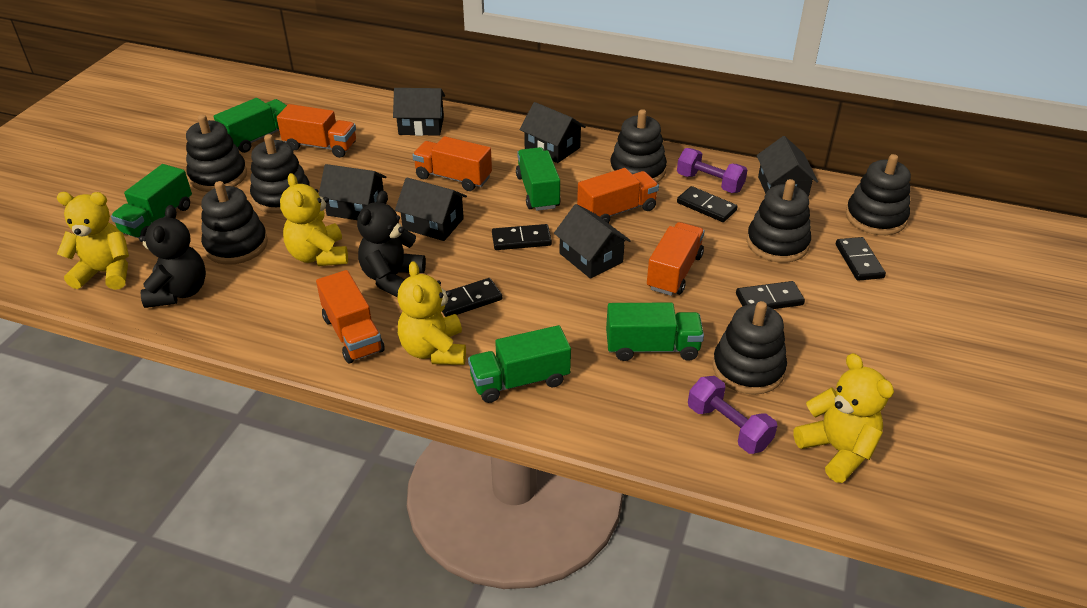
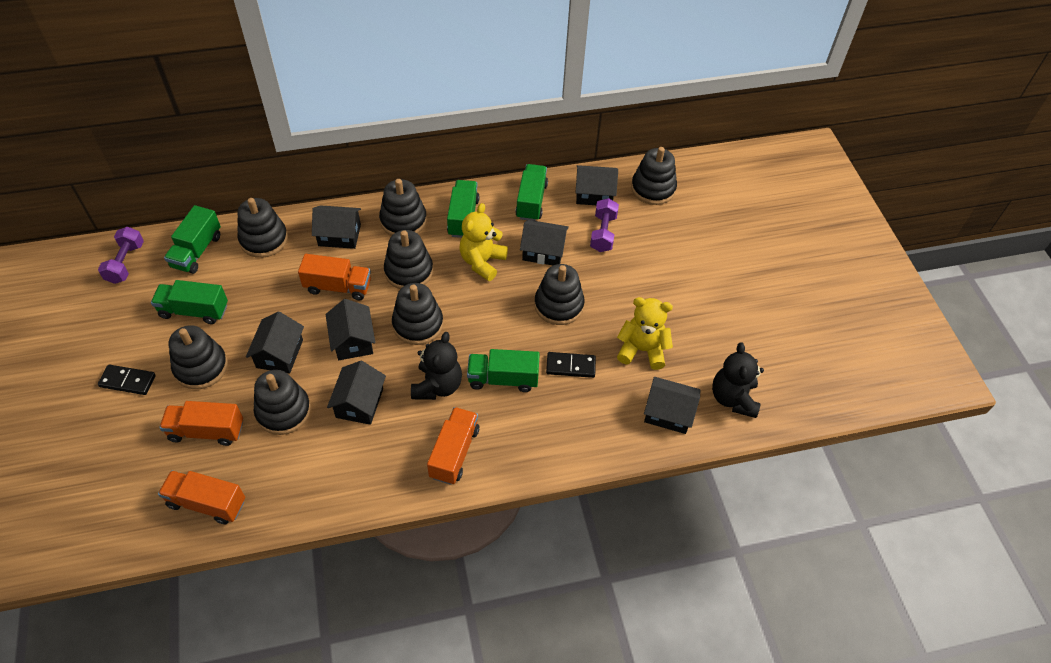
black domino: 5 -> 2
black house: 6 -> 7
black stacking toy: 7 -> 8
orange truck: 5 -> 4
yellow teddy bear: 4 -> 2

